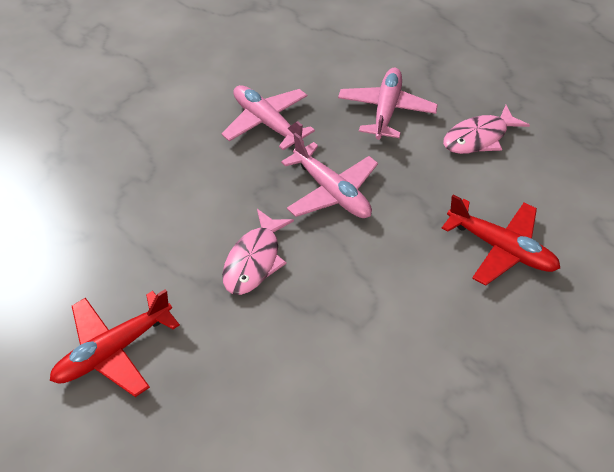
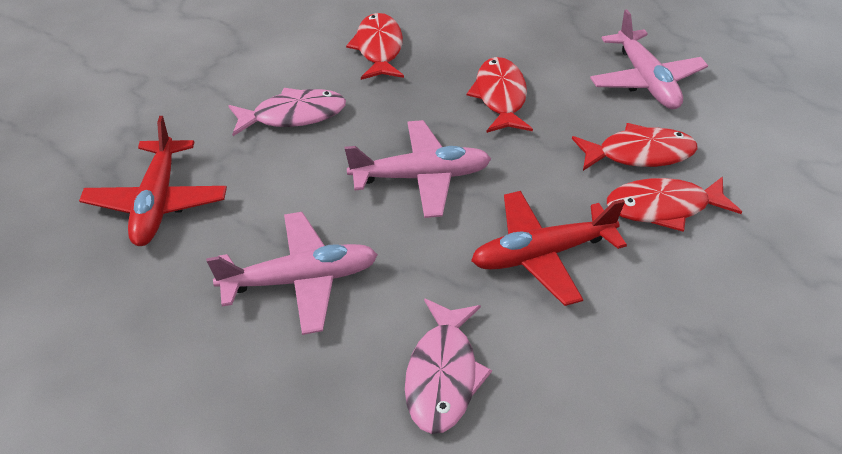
red fish: 0 -> 4

